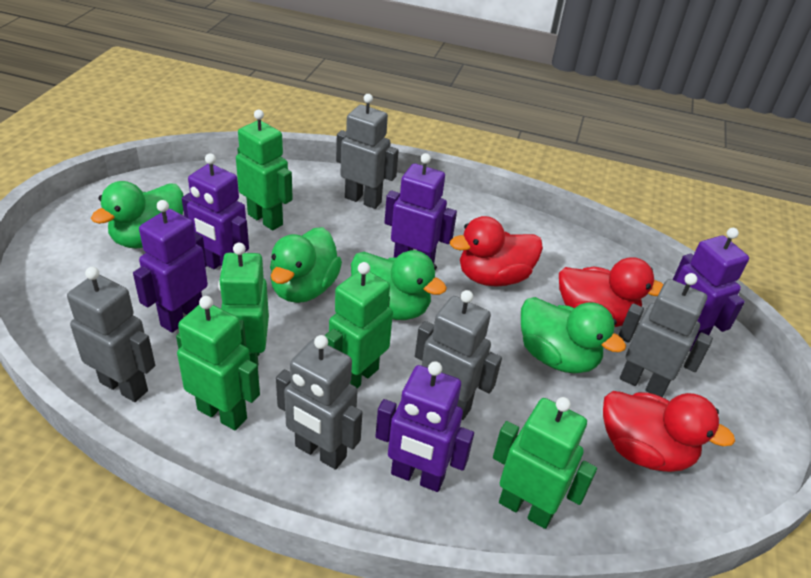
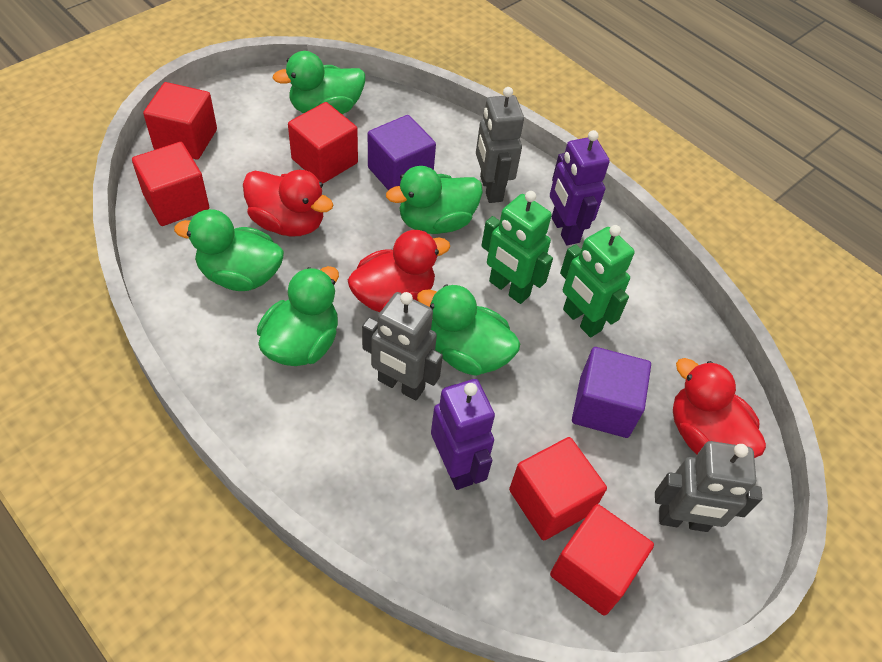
green duck: 4 -> 5
green robot: 5 -> 2
grey robot: 5 -> 3
purple cube: 0 -> 2
purple robot: 5 -> 2
red cube: 0 -> 5

